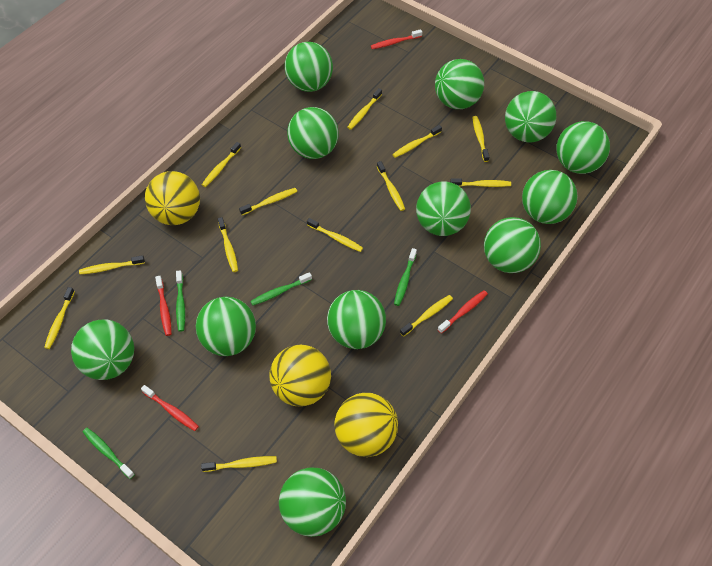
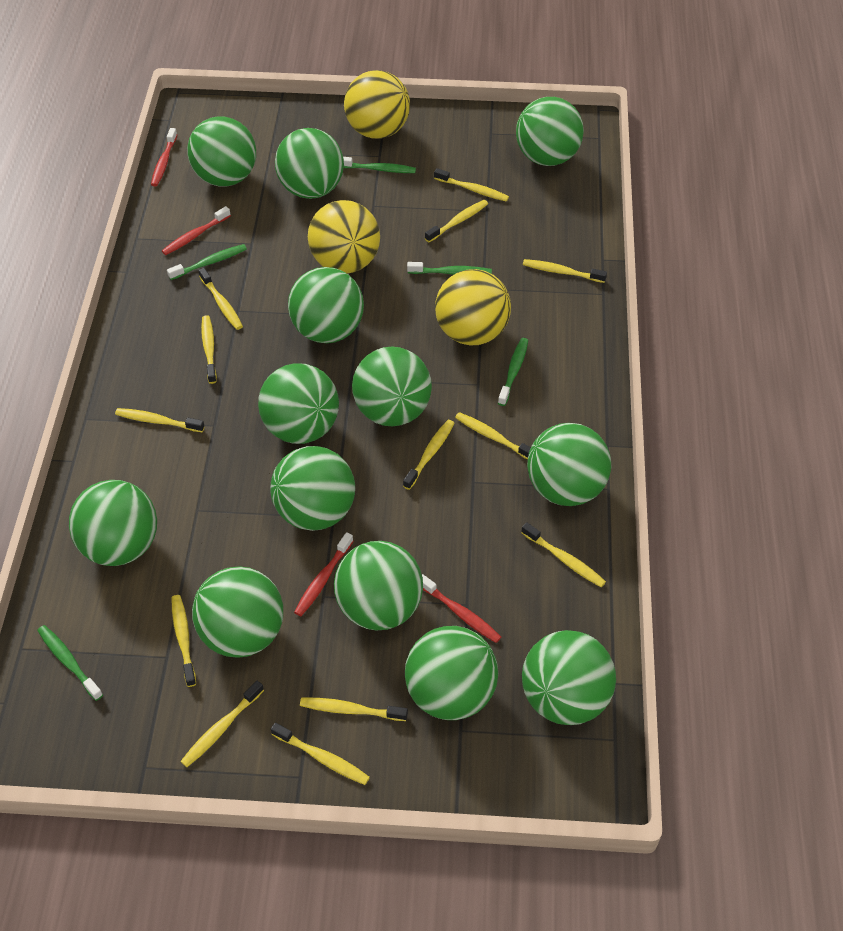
green ball: 12 -> 13
green toothbrush: 4 -> 5

